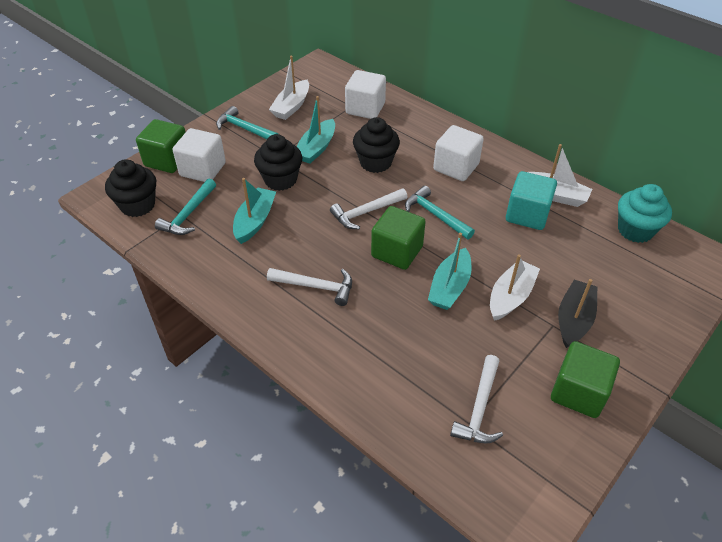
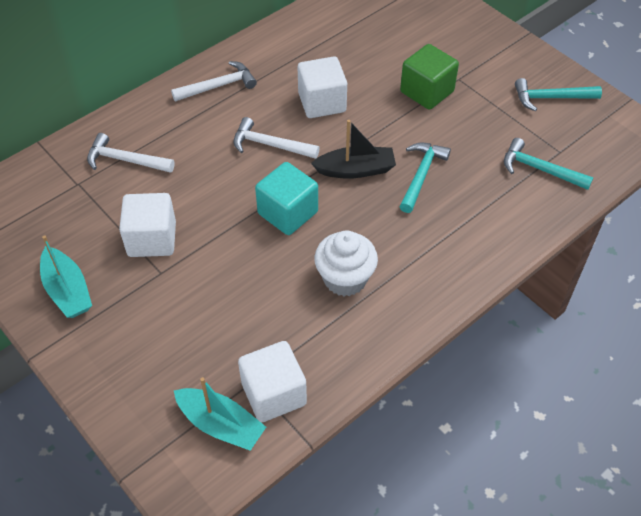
black cupcake: 3 -> 0
green cube: 3 -> 1
turquoise boat: 3 -> 2
turquoise cupcake: 1 -> 0
white boat: 3 -> 0
white cupcake: 0 -> 1

